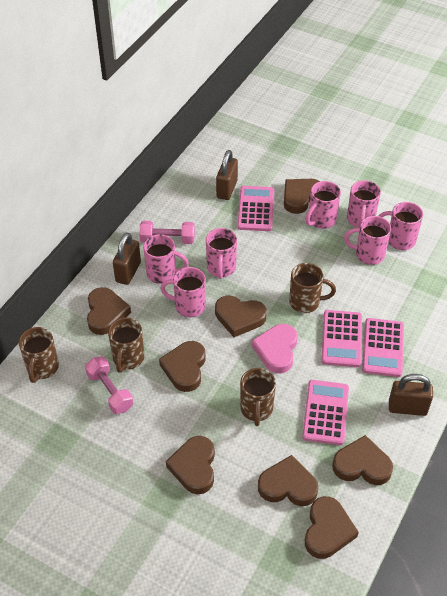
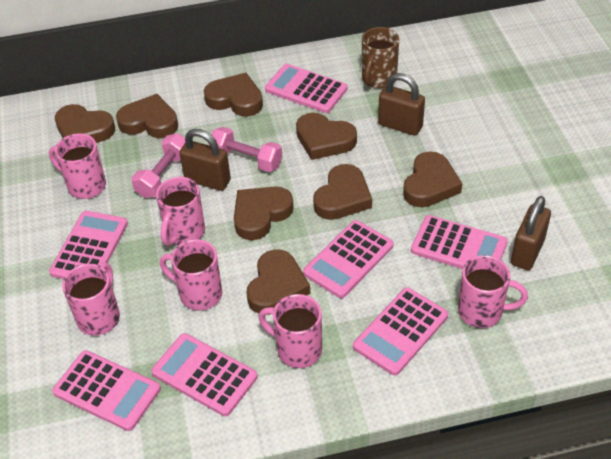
brown mug: 4 -> 1
pink calculator: 4 -> 7
pink heart: 1 -> 0
pink mug: 7 -> 6

